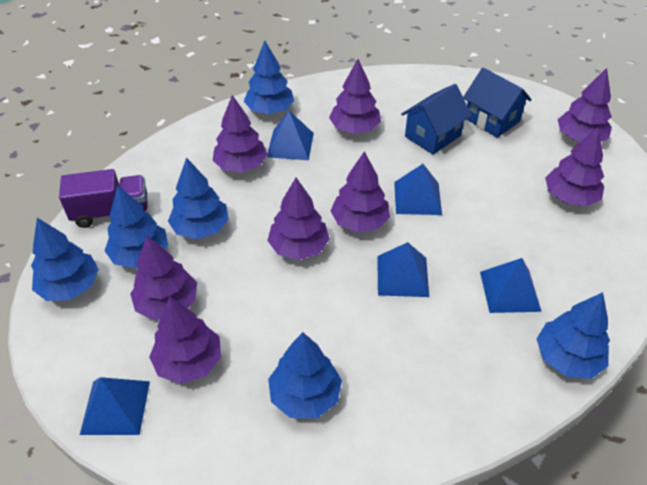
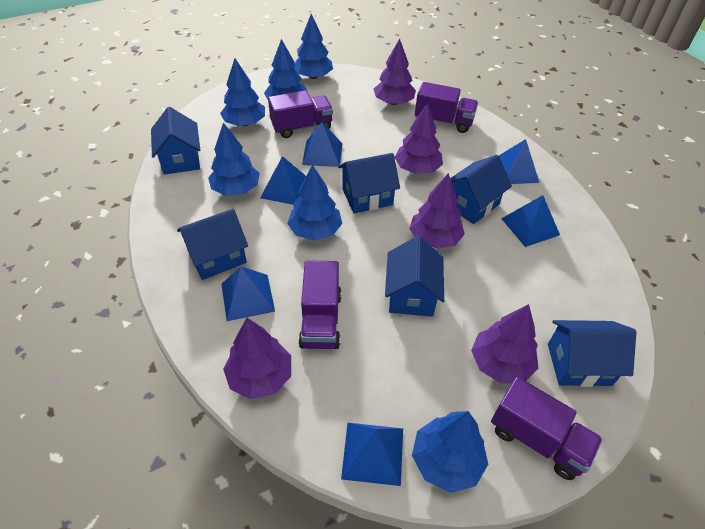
blue house: 2 -> 6
blue pyramid: 5 -> 6
purple tree: 8 -> 5
purple truck: 1 -> 4

